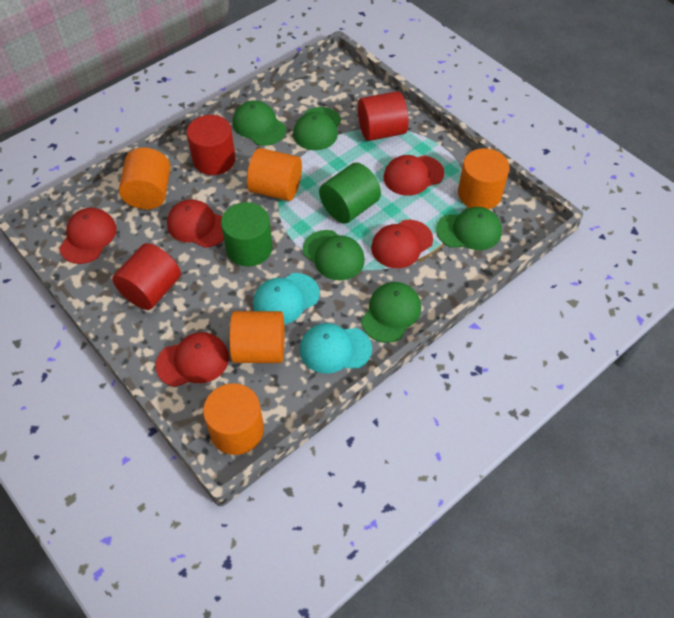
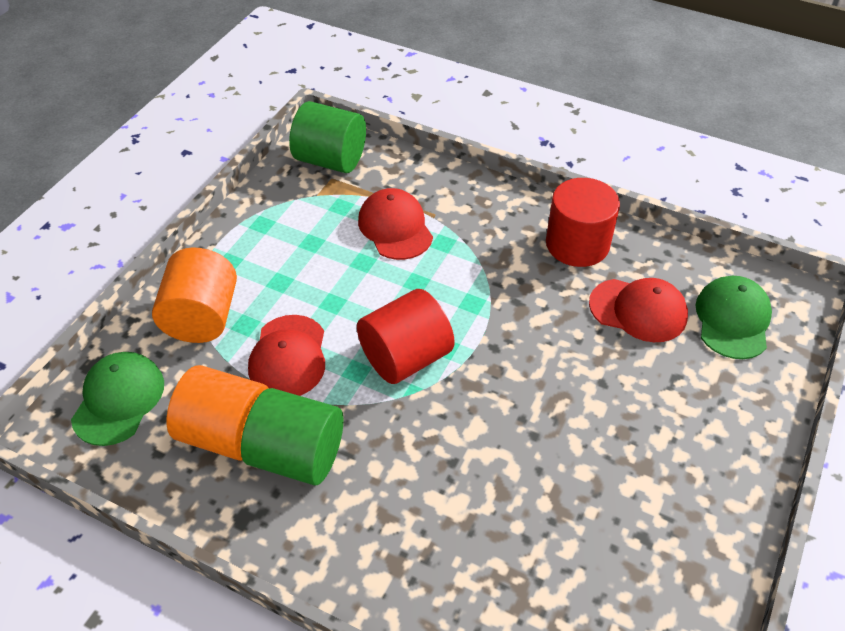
green cap: 5 -> 2
orange cylinder: 5 -> 2
red cap: 5 -> 3
red cylinder: 3 -> 2
turquoise cap: 2 -> 0

